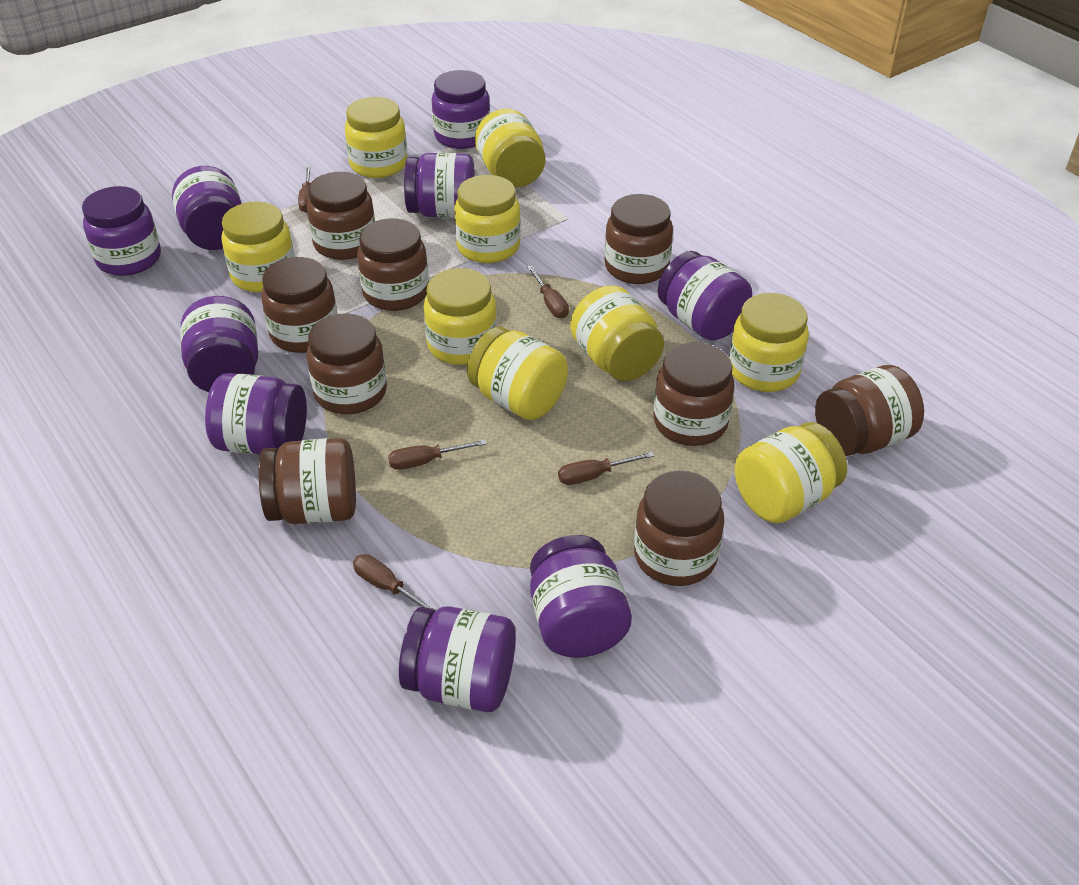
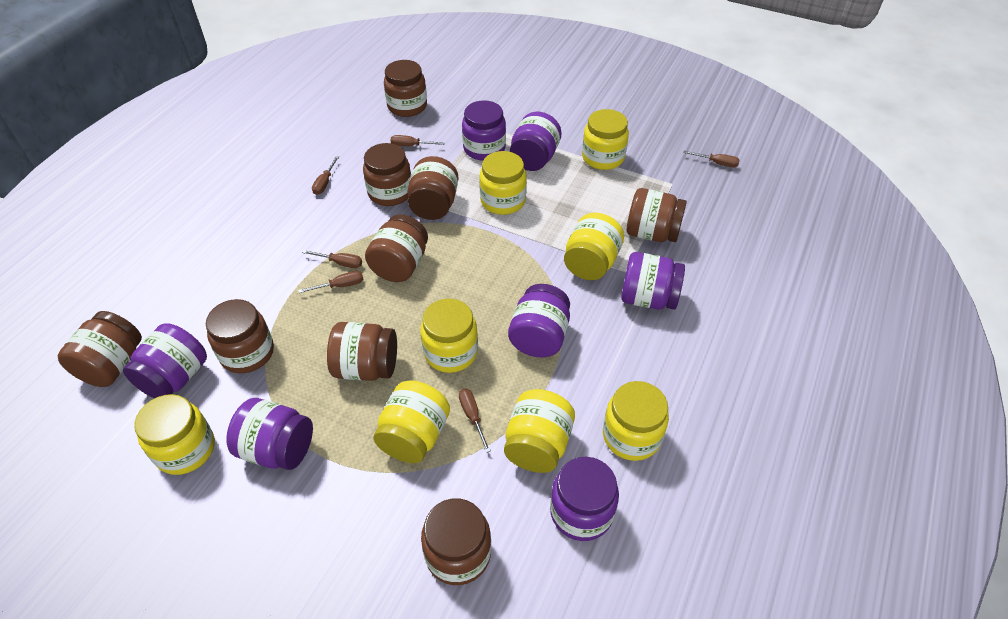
brown screwdriver: 5 -> 6
purple jar: 9 -> 7
yellow jar: 9 -> 8

